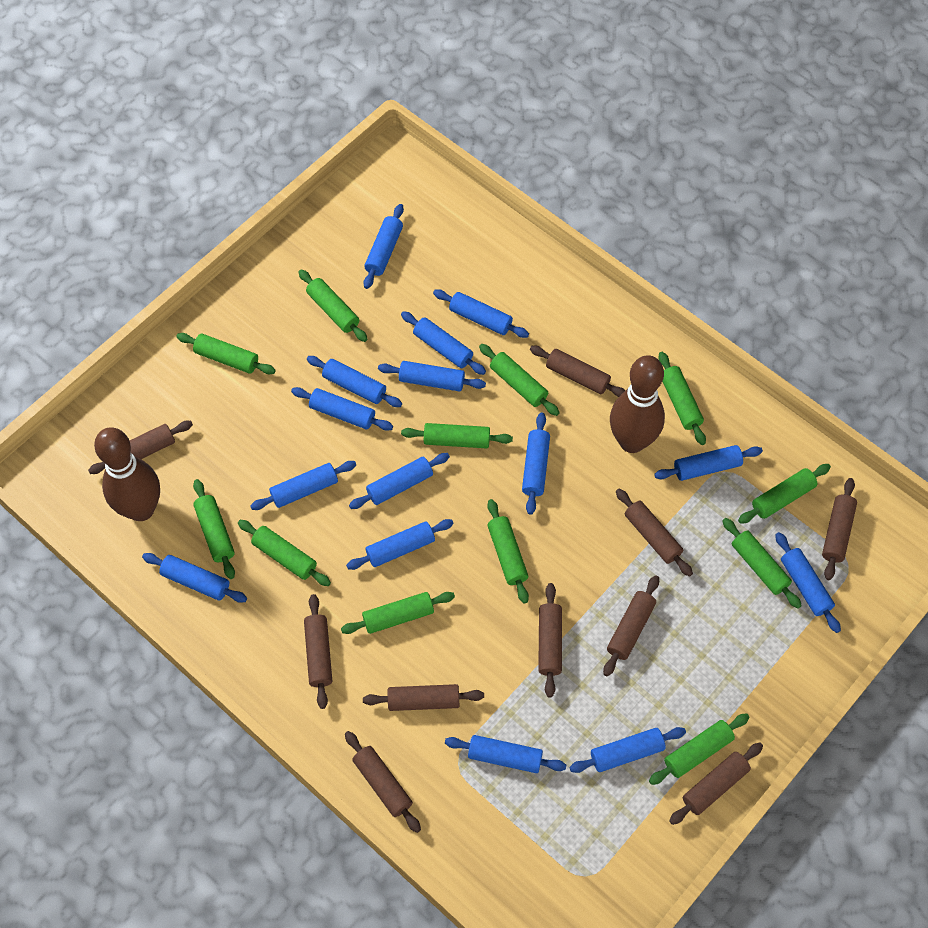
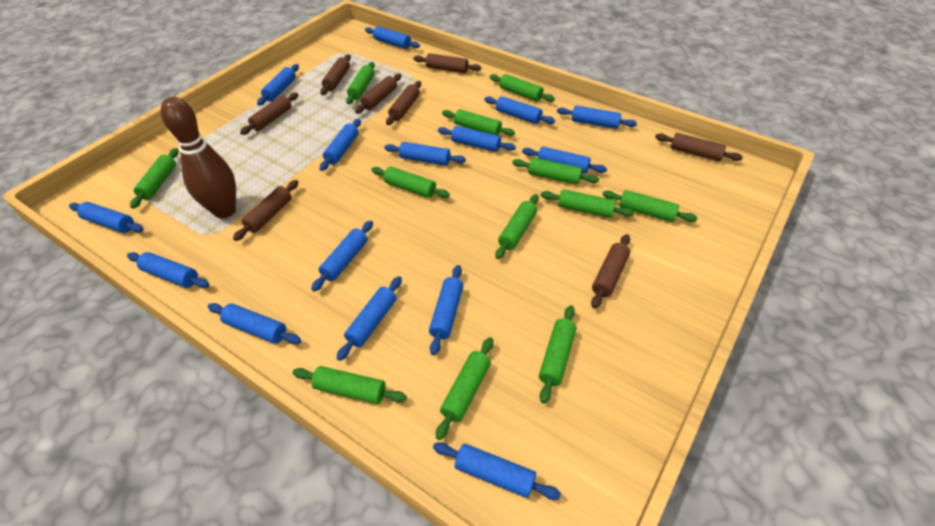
brown bowling pin: 2 -> 1
brown rolling pin: 10 -> 8

